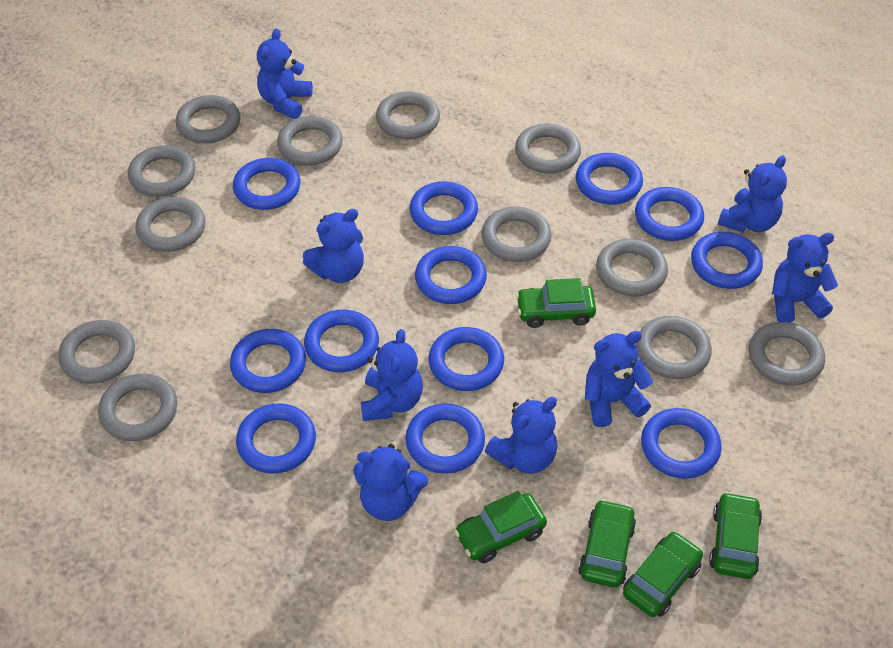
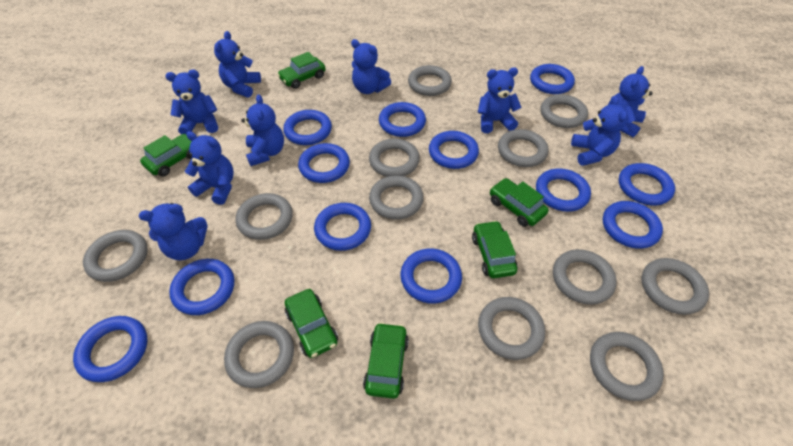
blue teddy bear: 8 -> 9
green car: 5 -> 6

